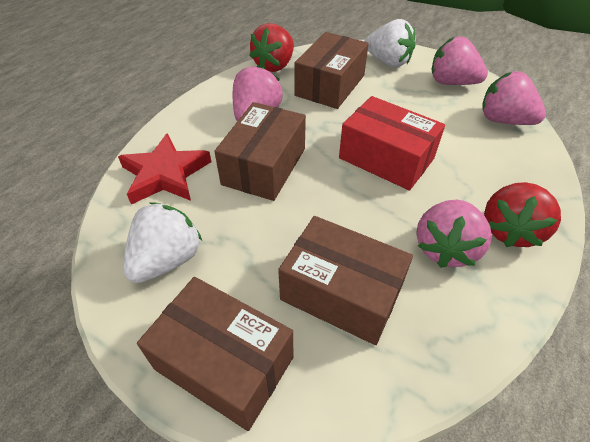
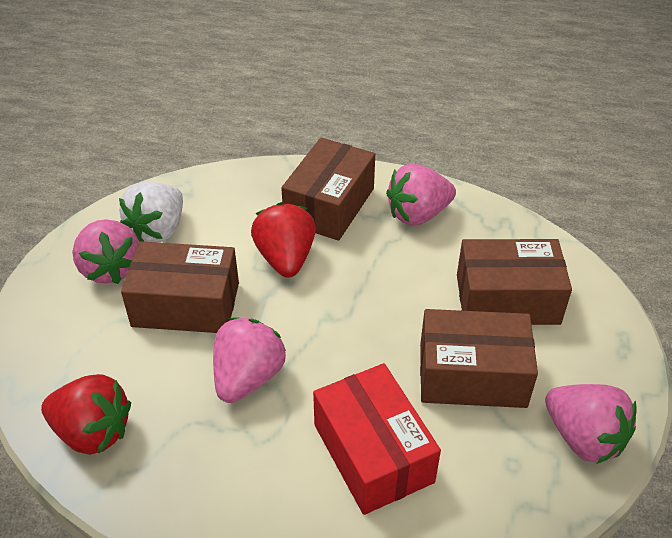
red star: 1 -> 0
white strawberry: 2 -> 1

